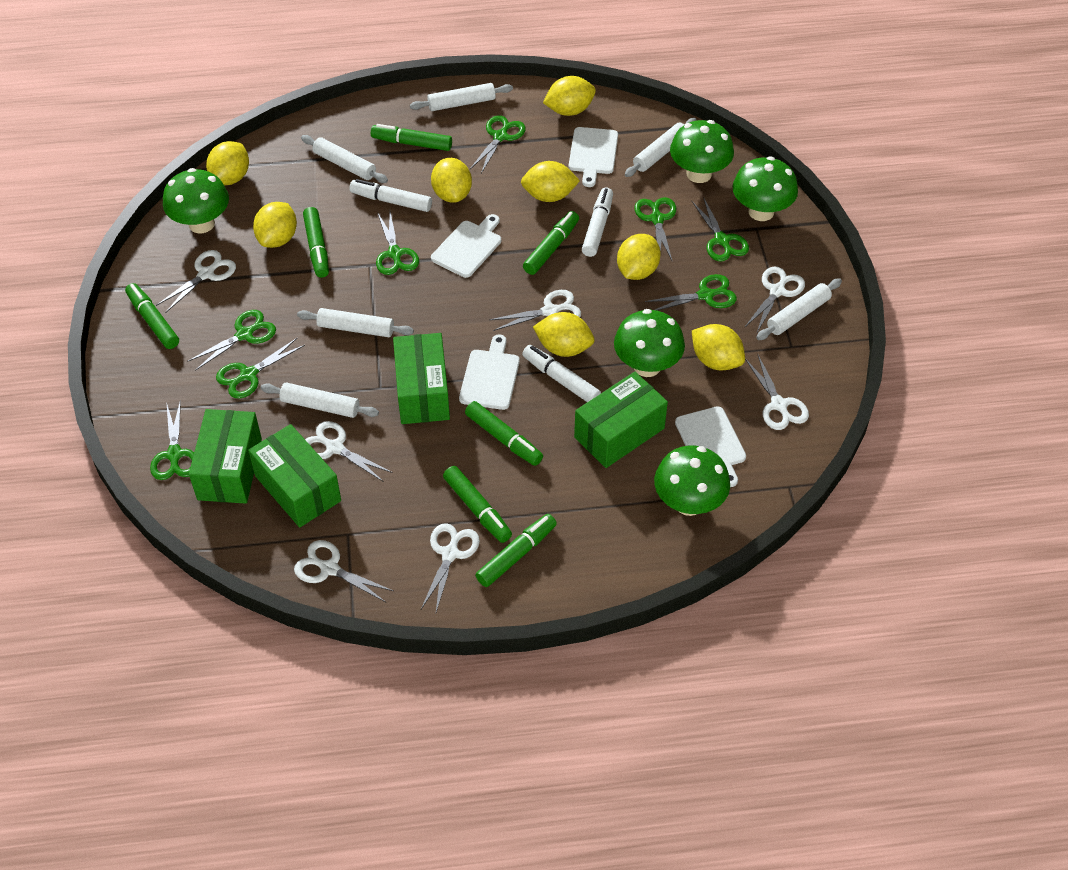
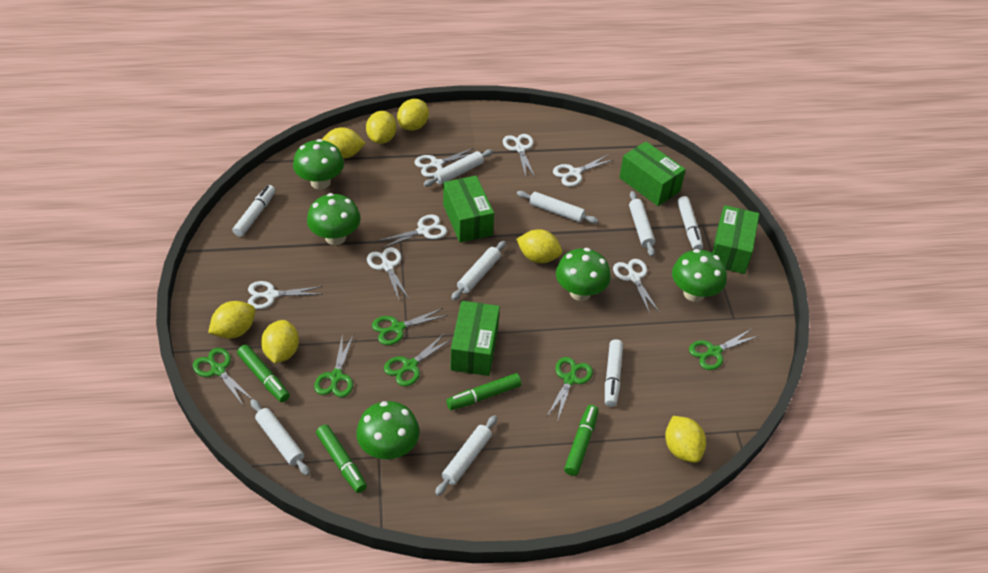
green marker: 7 -> 4
green scissors: 8 -> 6
white cutting board: 4 -> 0
yellow lemon: 8 -> 7

